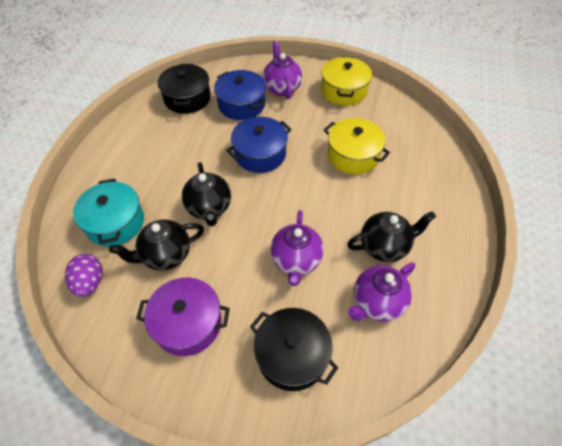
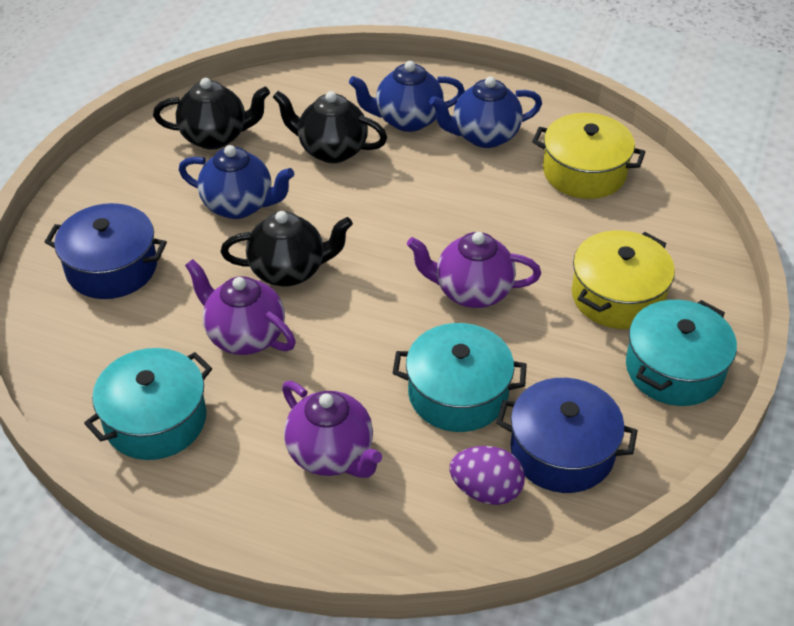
black pot: 2 -> 0
blue teapot: 0 -> 3
purple pot: 1 -> 0
turquoise pot: 1 -> 3

